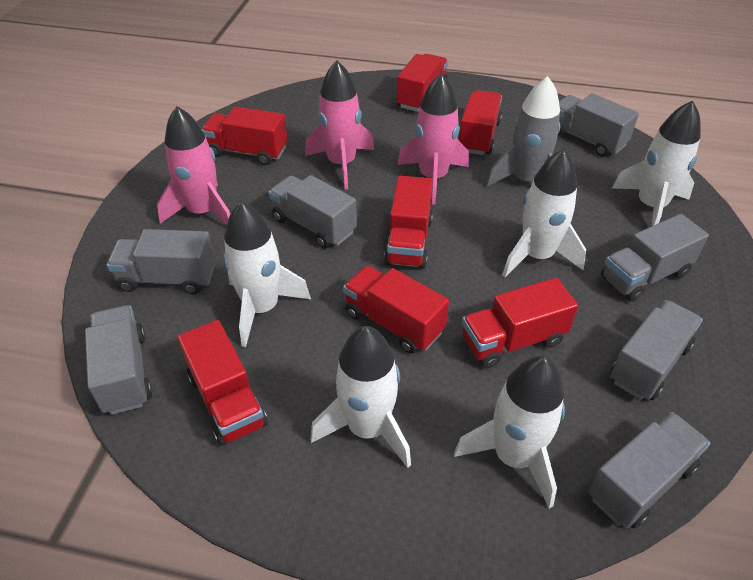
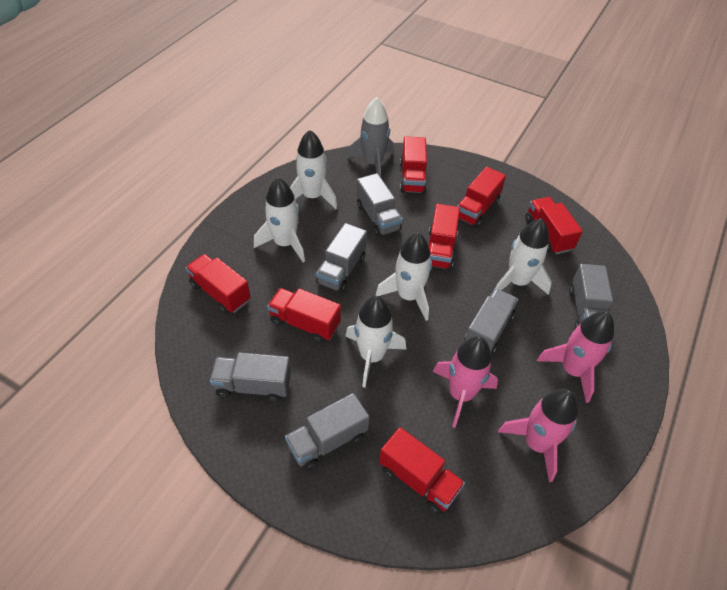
grey truck: 7 -> 6

